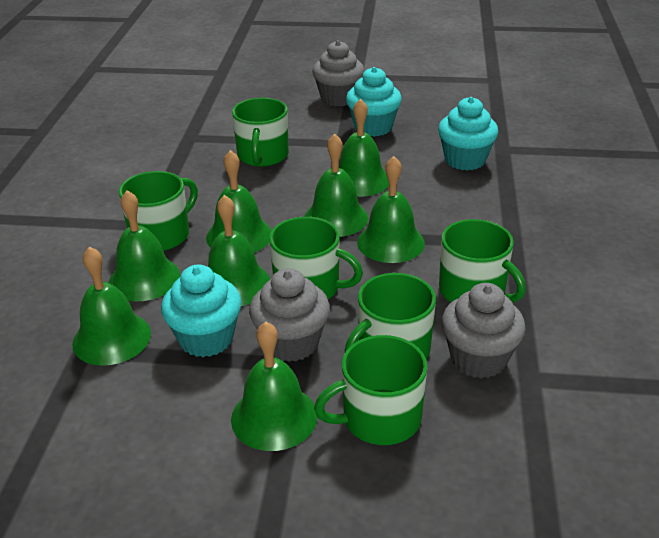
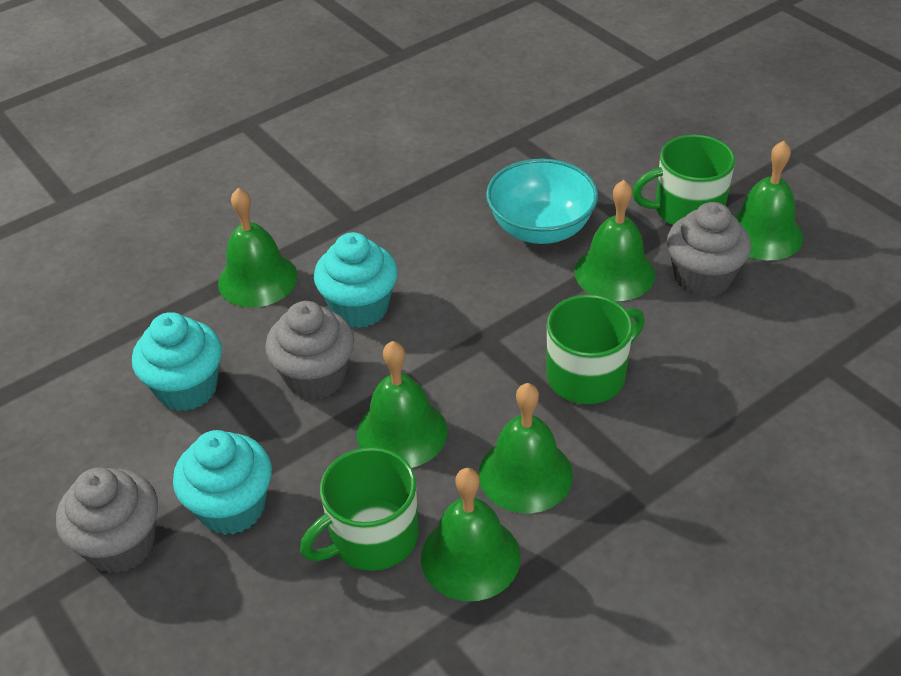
green bell: 8 -> 6
green mug: 6 -> 3
turquoise bowl: 0 -> 1

